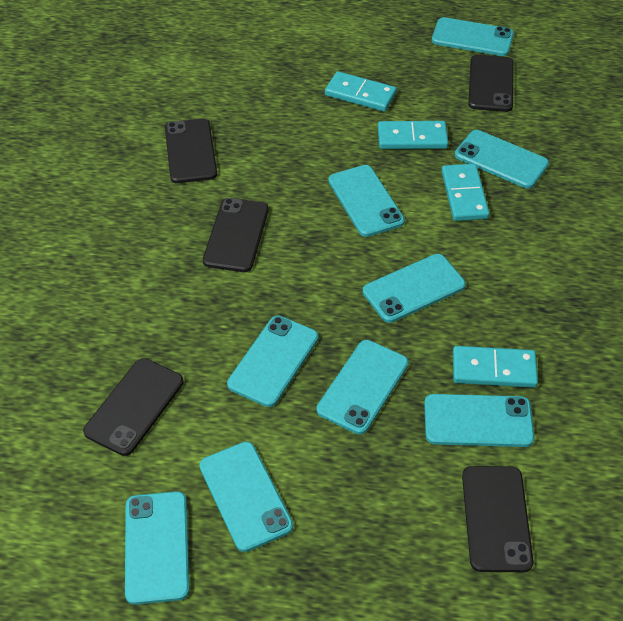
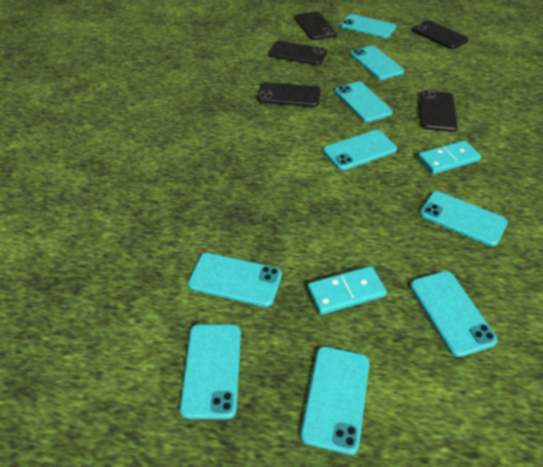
turquoise domino: 4 -> 2

